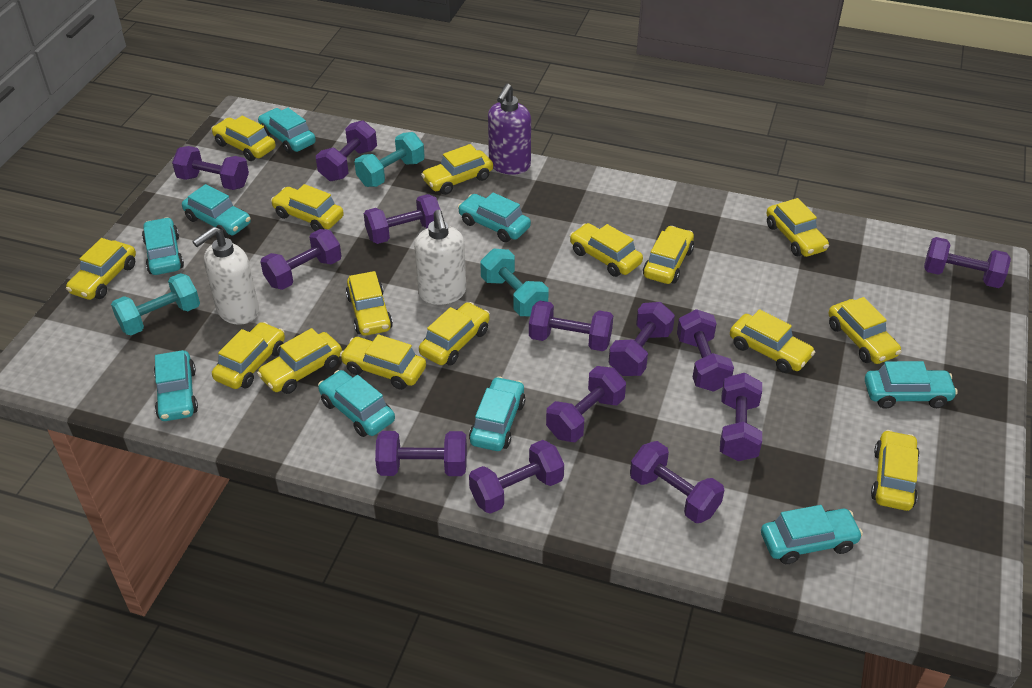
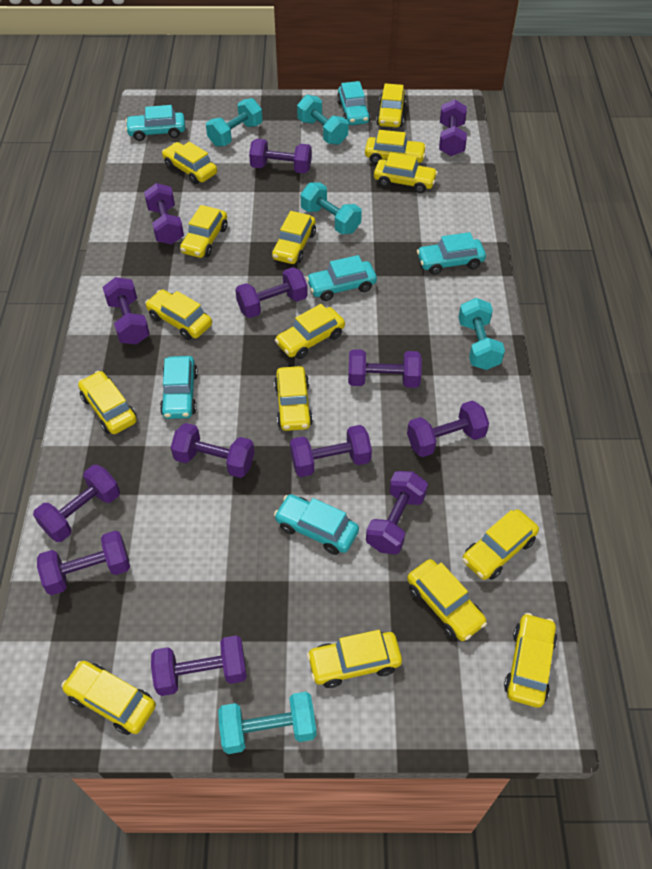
purple soap dispenser: 1 -> 0
turquoise car: 9 -> 6
turquoise dumbbell: 3 -> 5
white soap dispenser: 2 -> 0

